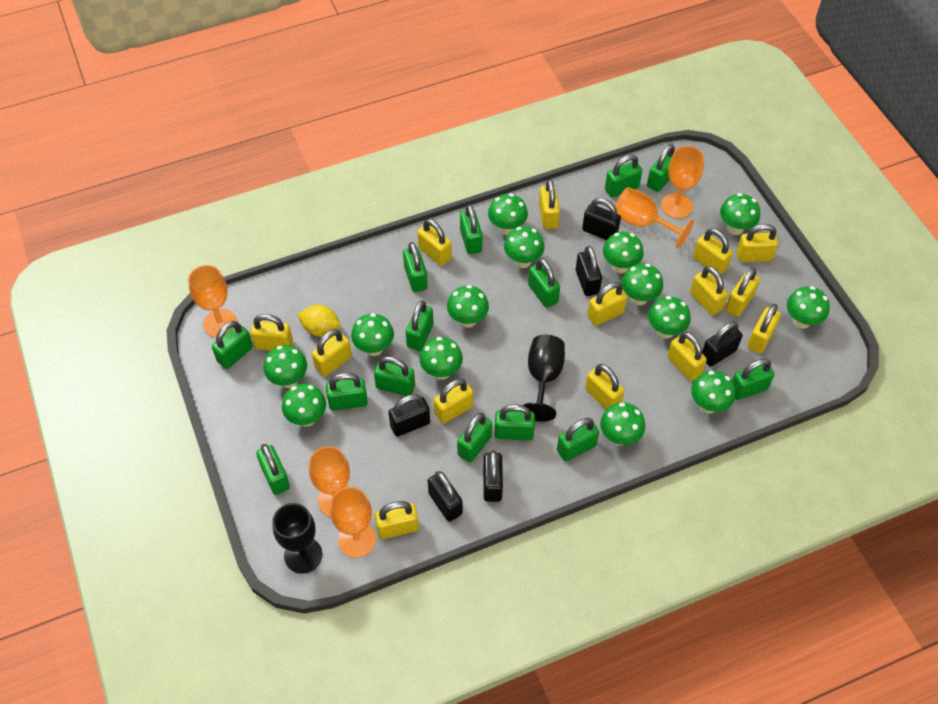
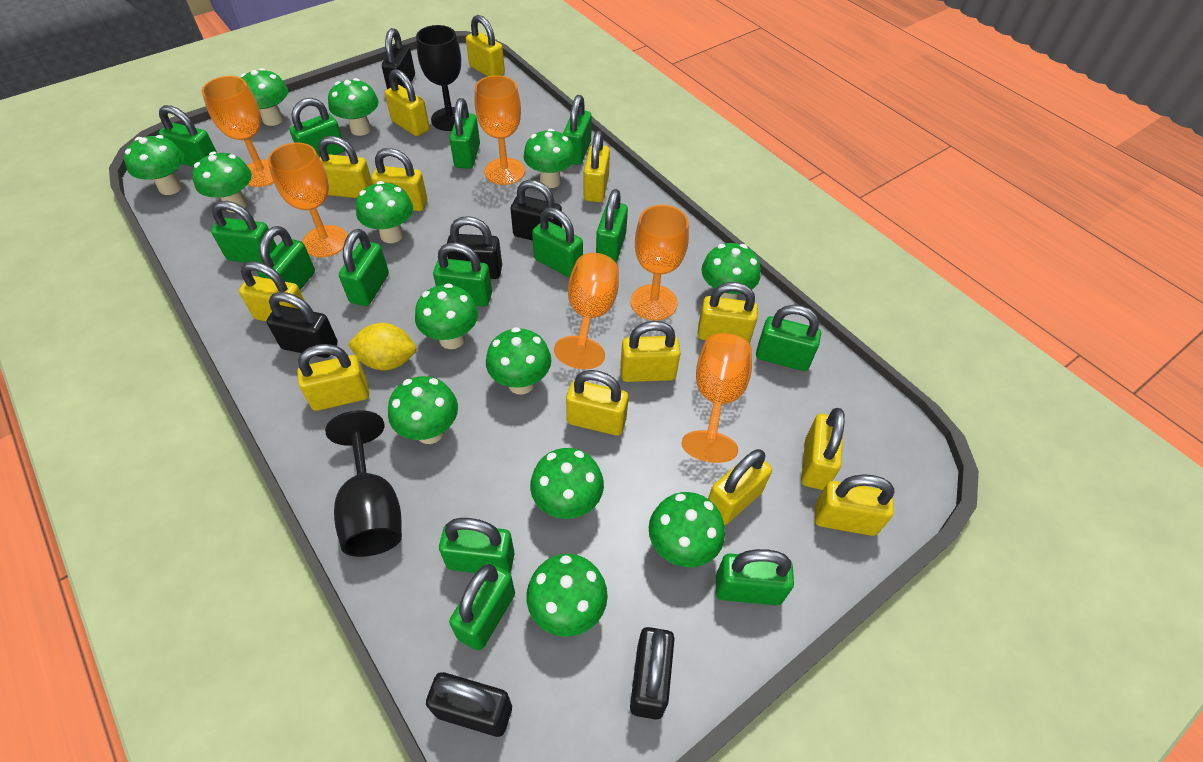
green mushroom: 14 -> 13
orange goblet: 5 -> 6
yellow padlock: 14 -> 13

